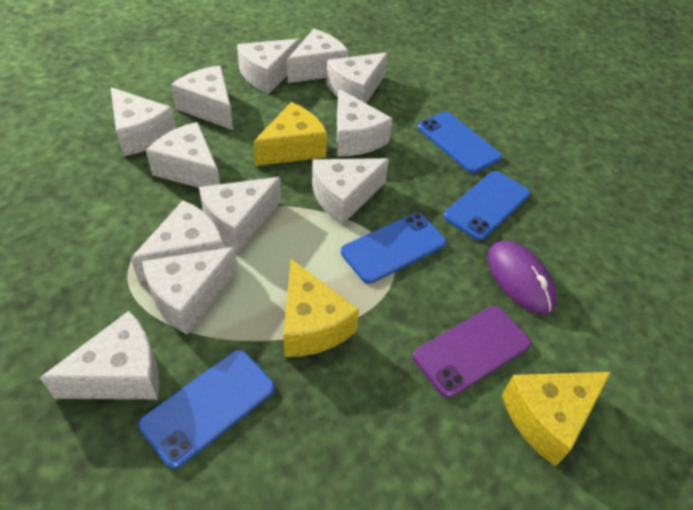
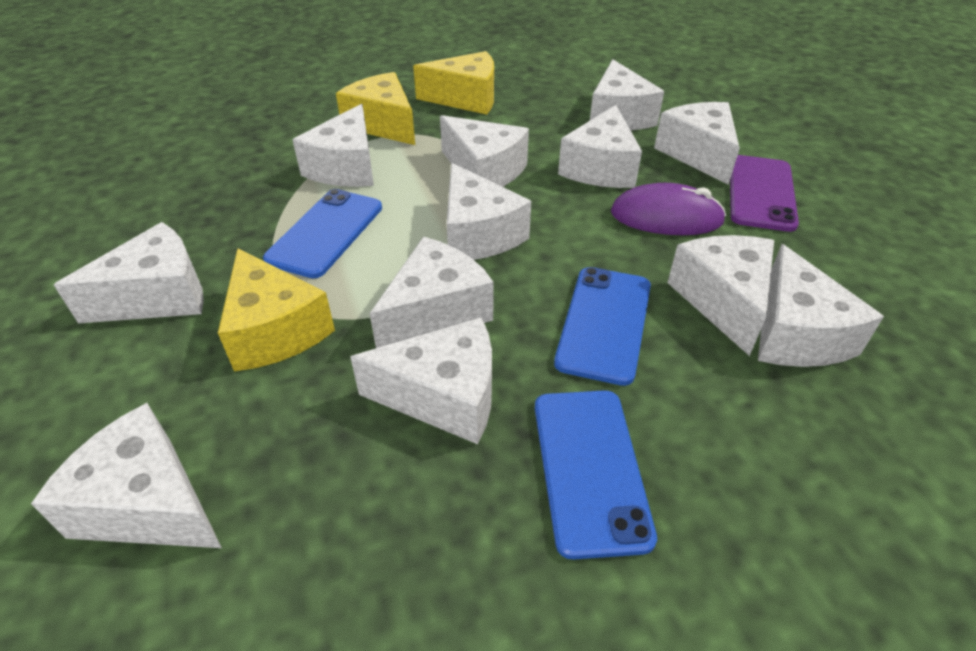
blue phone: 4 -> 3

